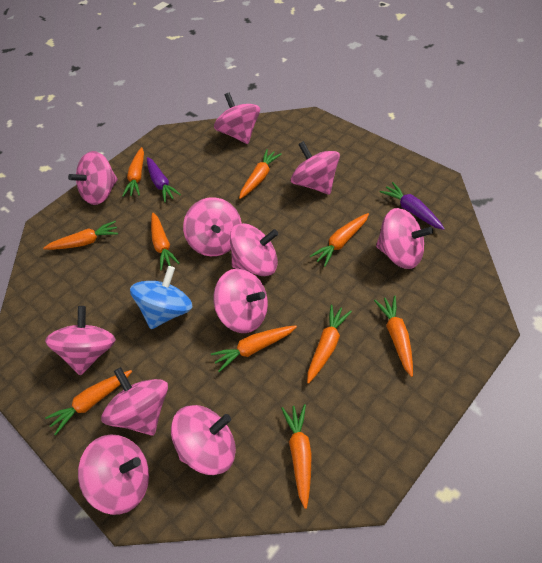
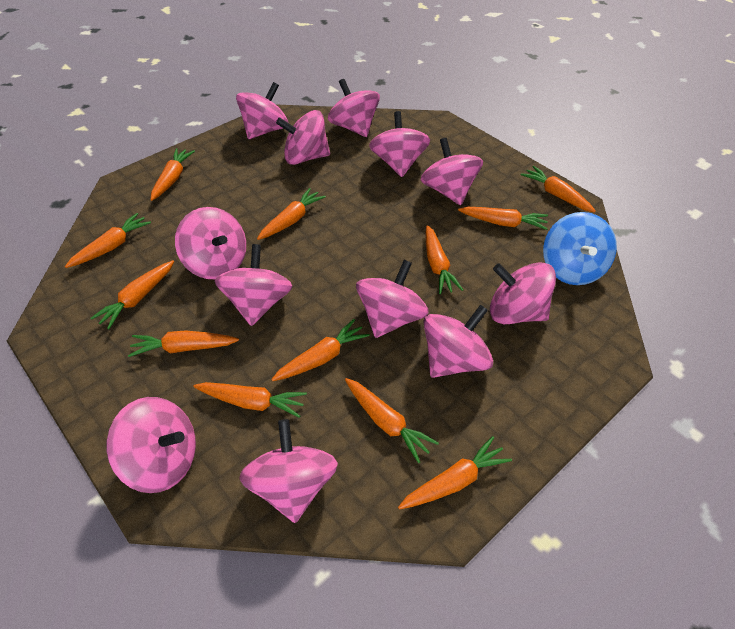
orange carrot: 10 -> 12
pink spinning top: 11 -> 12
purple carrot: 2 -> 0

